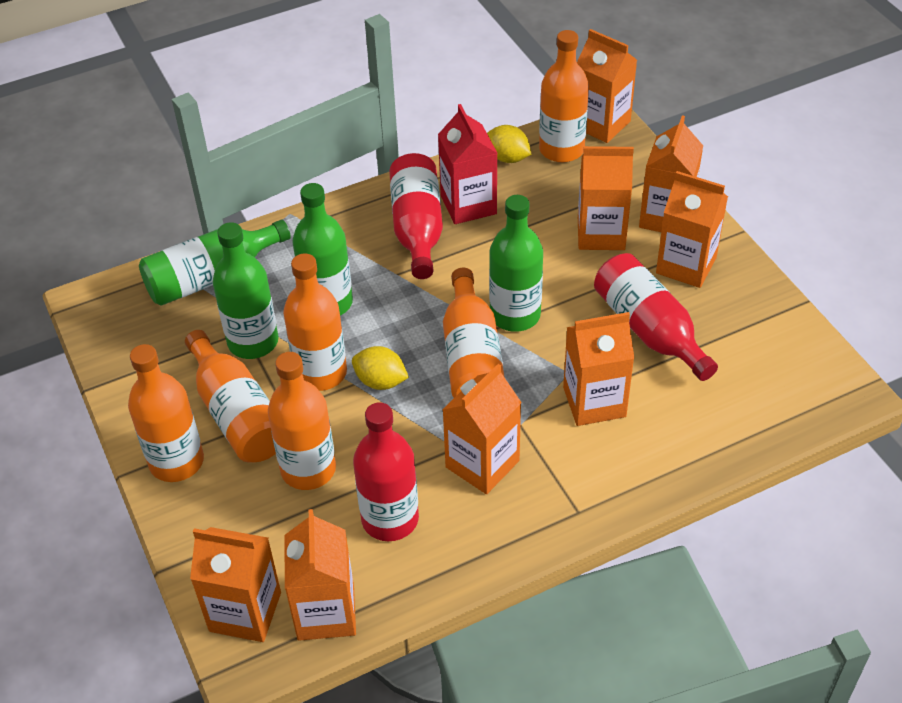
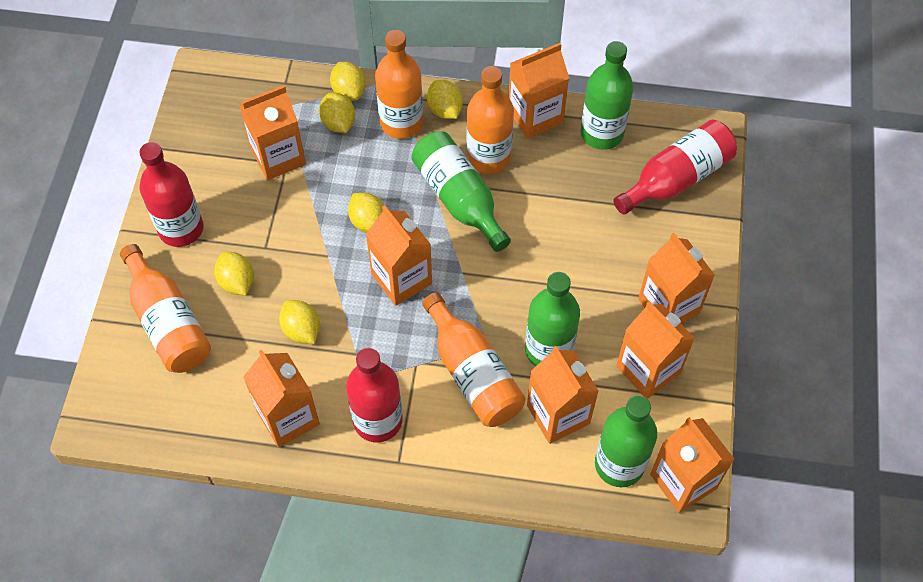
orange bottle: 6 -> 4
red carton: 1 -> 0
yellow lemon: 2 -> 6

